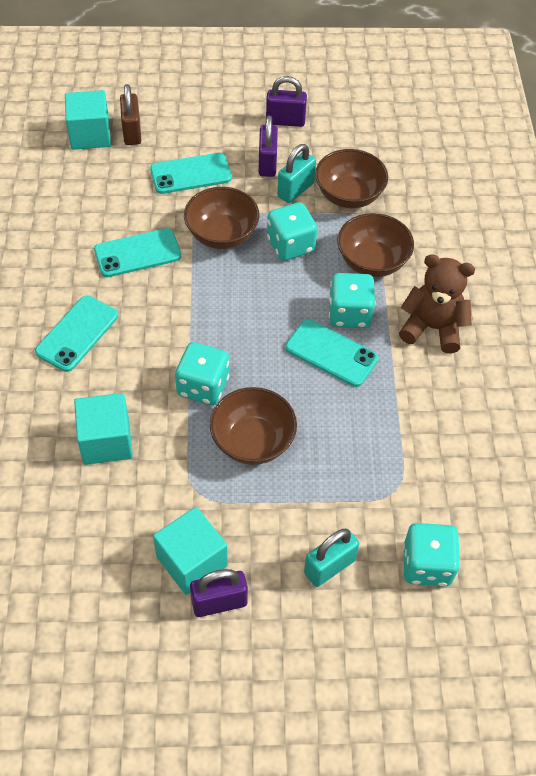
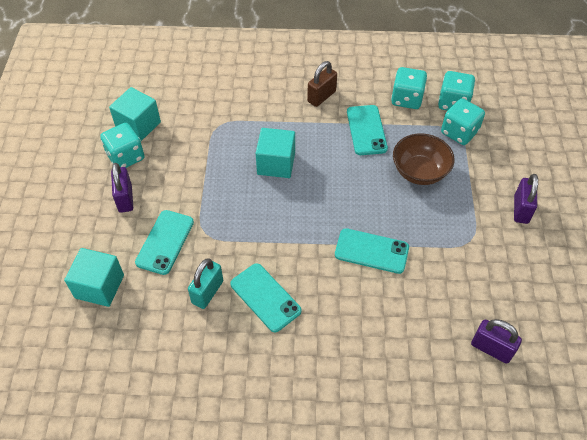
brown bowl: 4 -> 1
brown teddy bear: 1 -> 0
turquoise padlock: 2 -> 1

